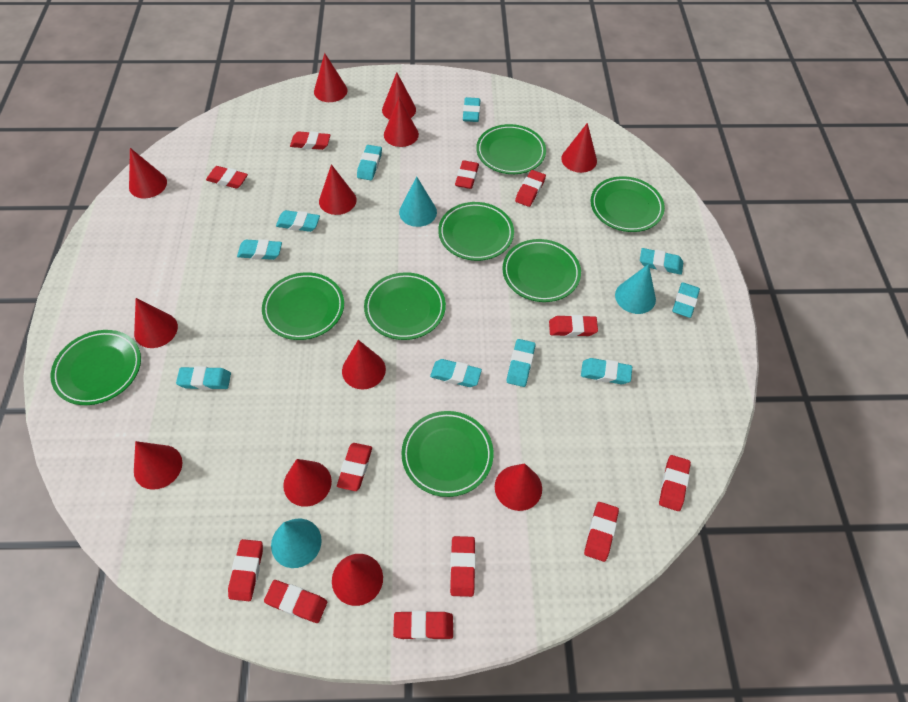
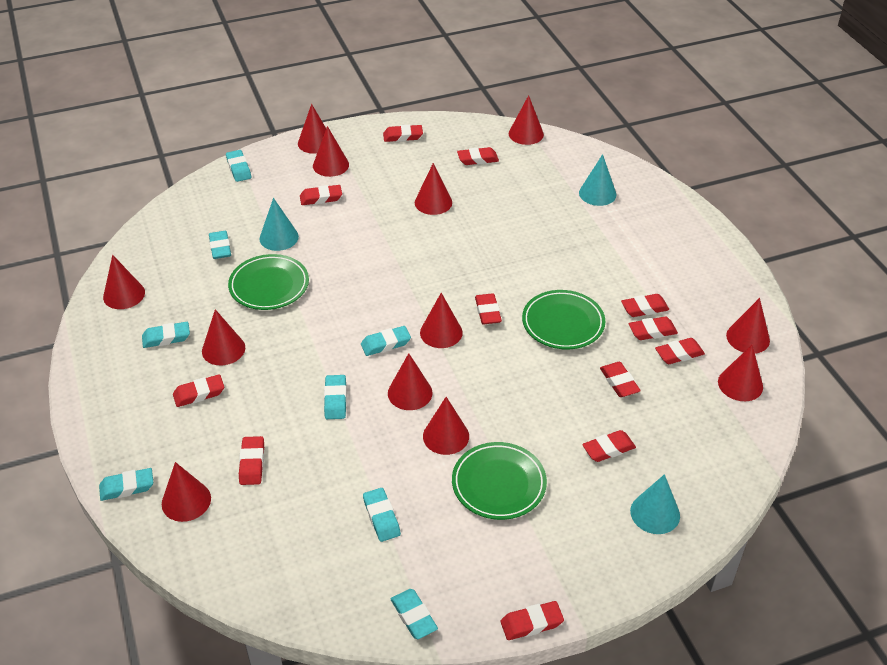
green plate: 8 -> 3
turquoise eraser: 10 -> 8

